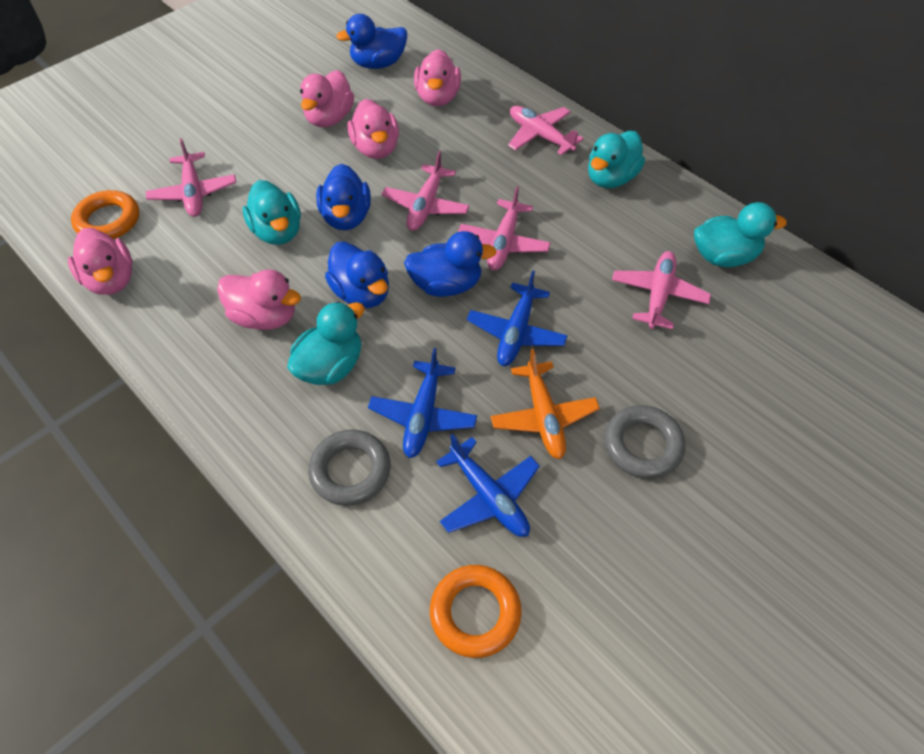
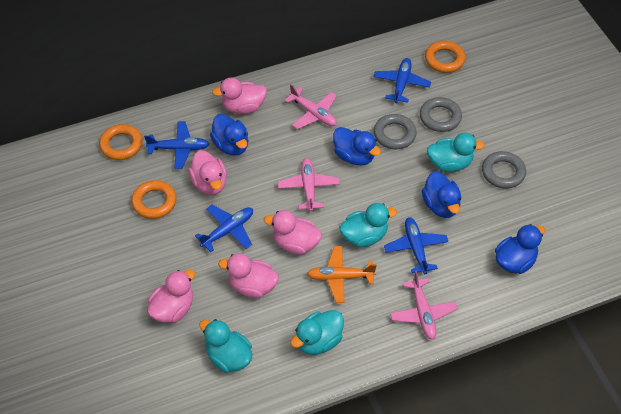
blue plane: 3 -> 4
grey ring: 2 -> 3
orange ring: 2 -> 3
pink plane: 5 -> 3

